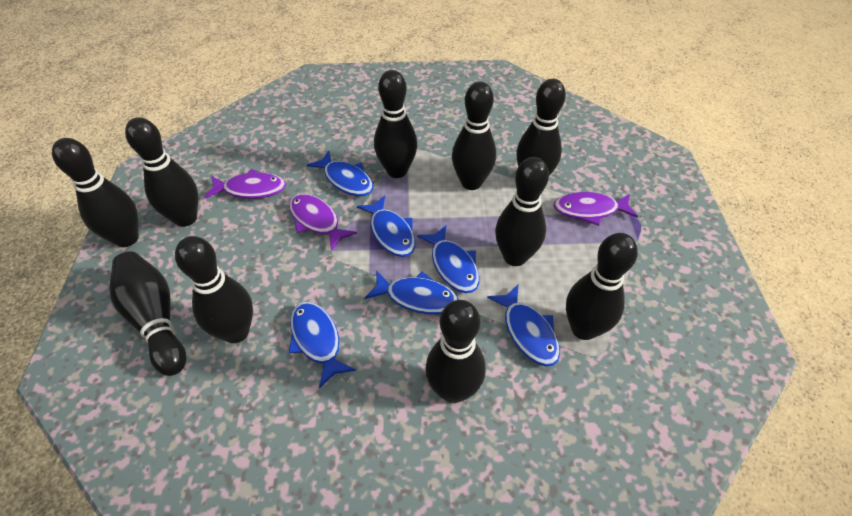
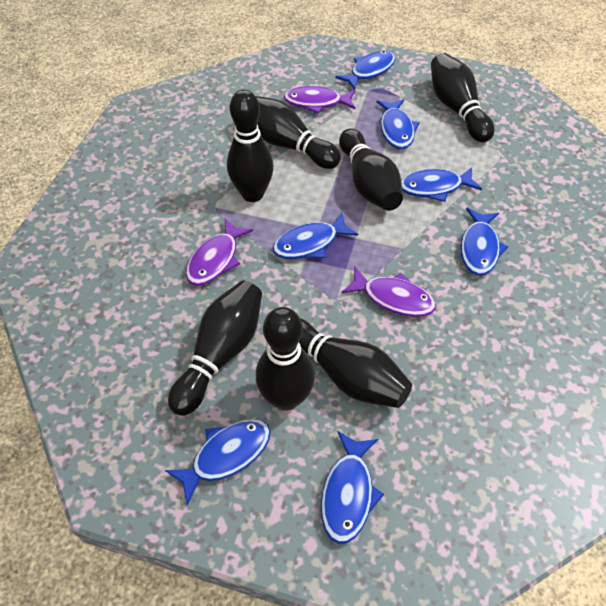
black bowling pin: 10 -> 7
blue fish: 6 -> 7

